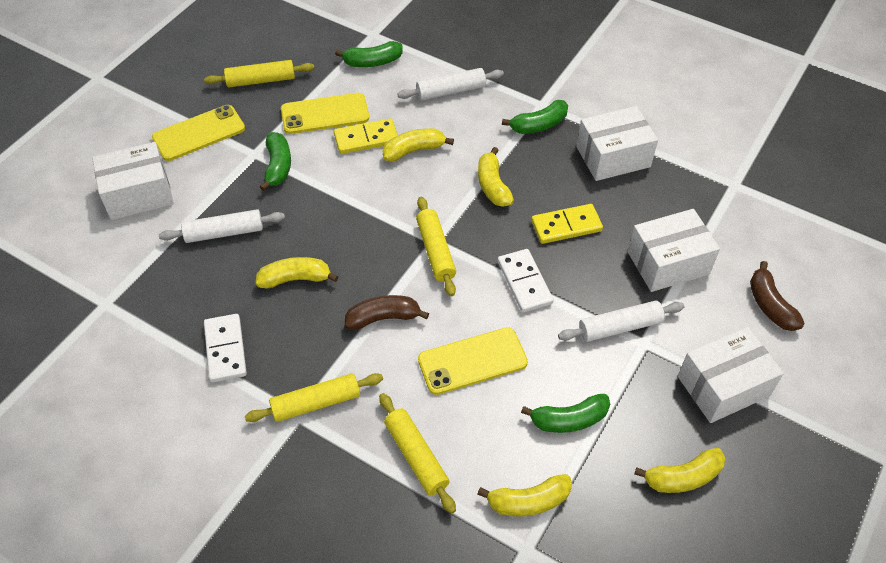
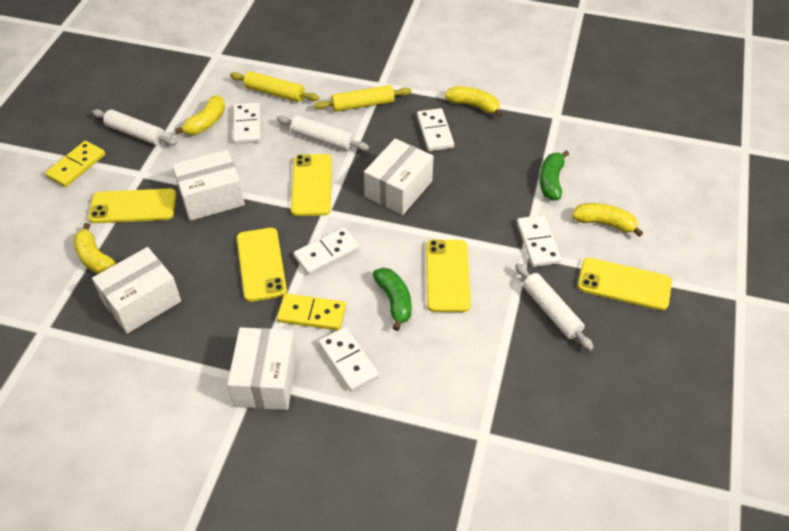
brown banana: 2 -> 0
green banana: 4 -> 2
white domino: 2 -> 5
yellow banana: 5 -> 4
yellow phone: 3 -> 5
yellow rolling pin: 4 -> 2

